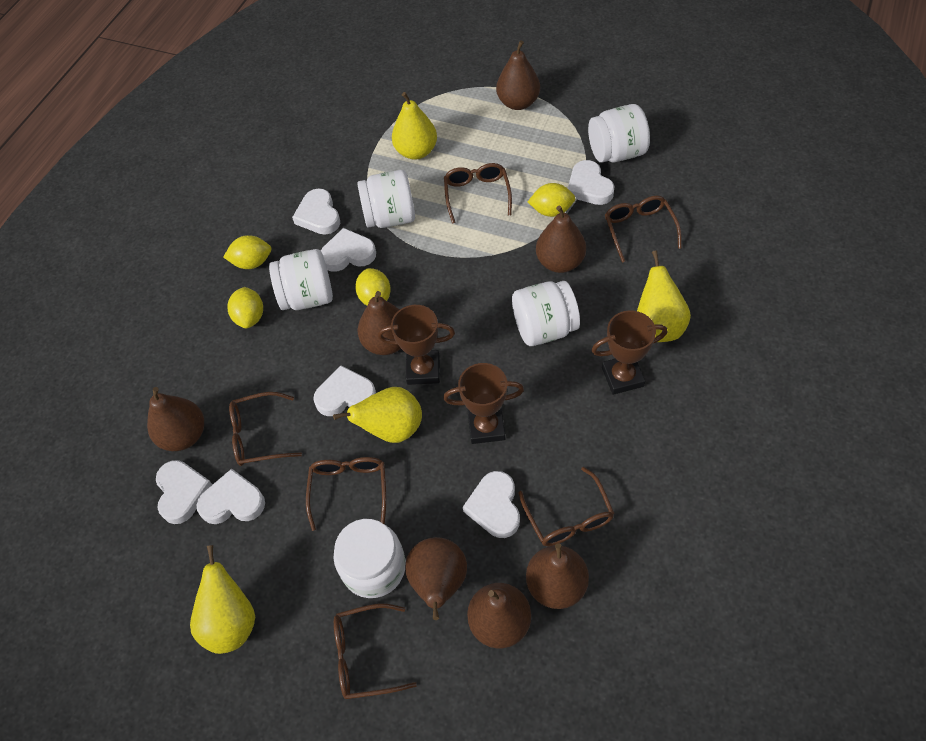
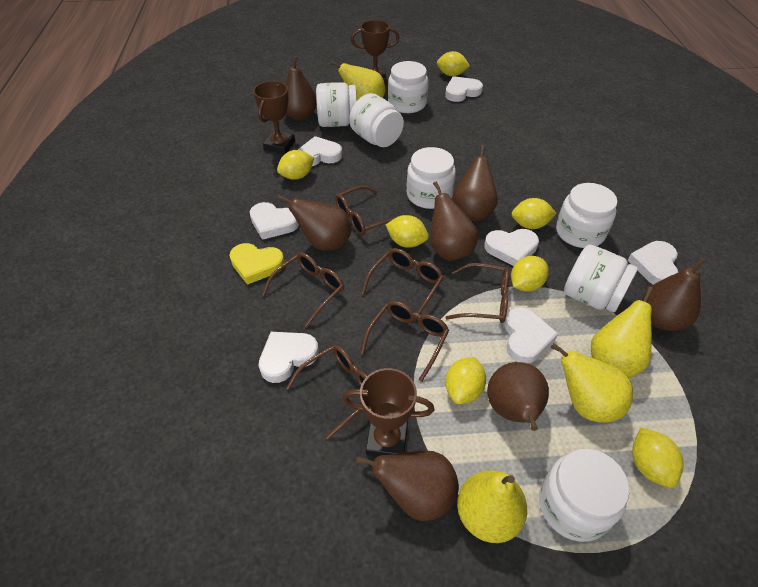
white jar: 5 -> 7
yellow heart: 0 -> 1
yellow lemon: 4 -> 7

